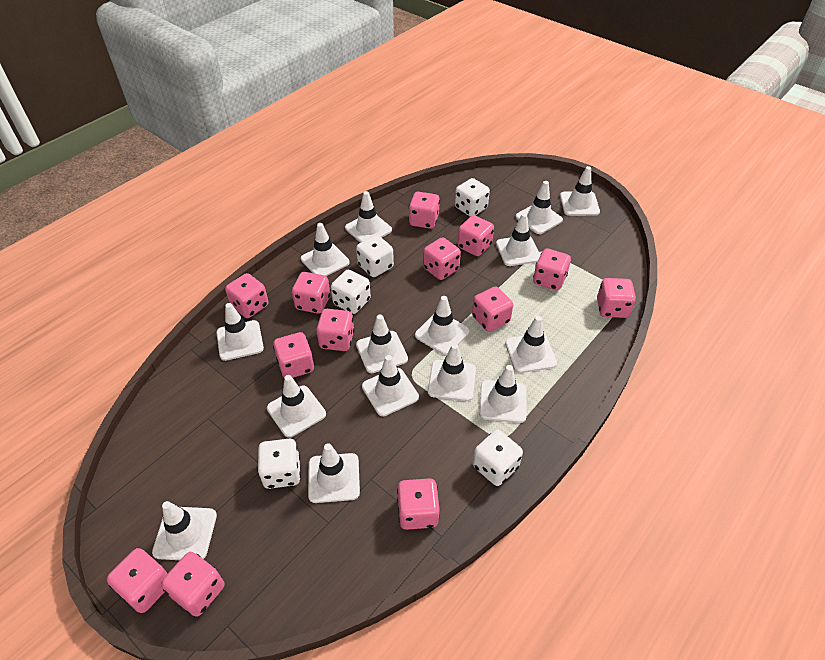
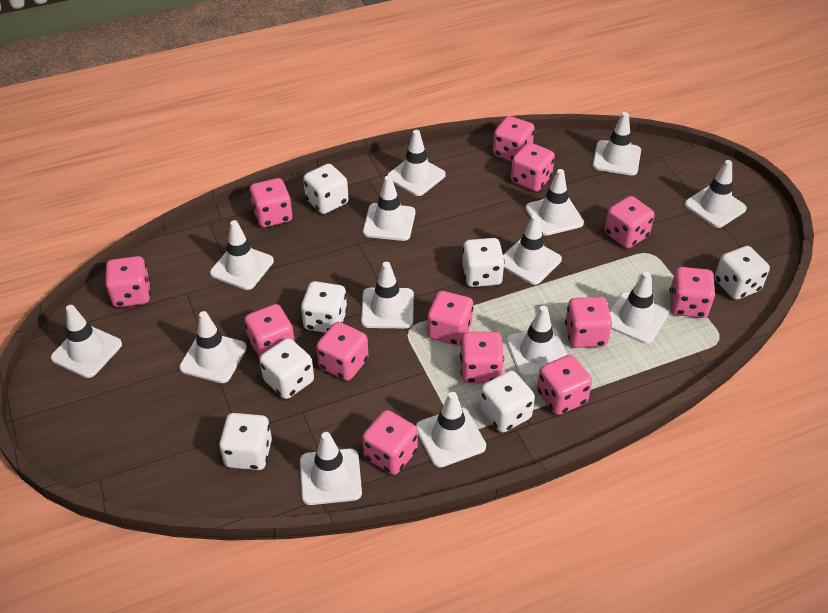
white dice: 5 -> 7
white traffic cone: 15 -> 14

